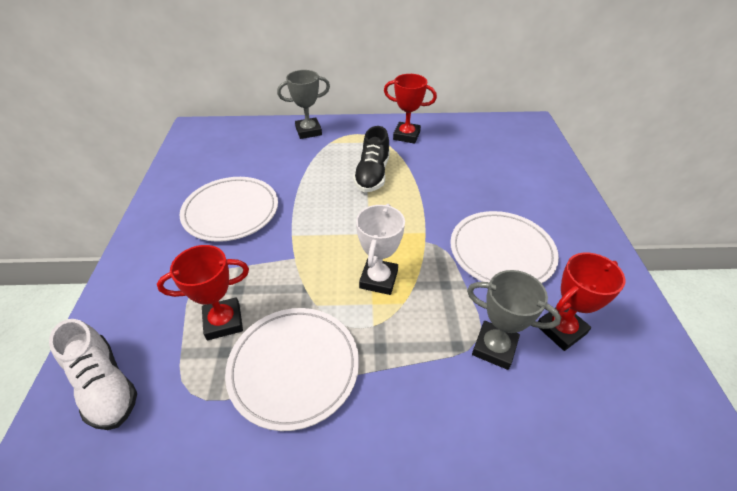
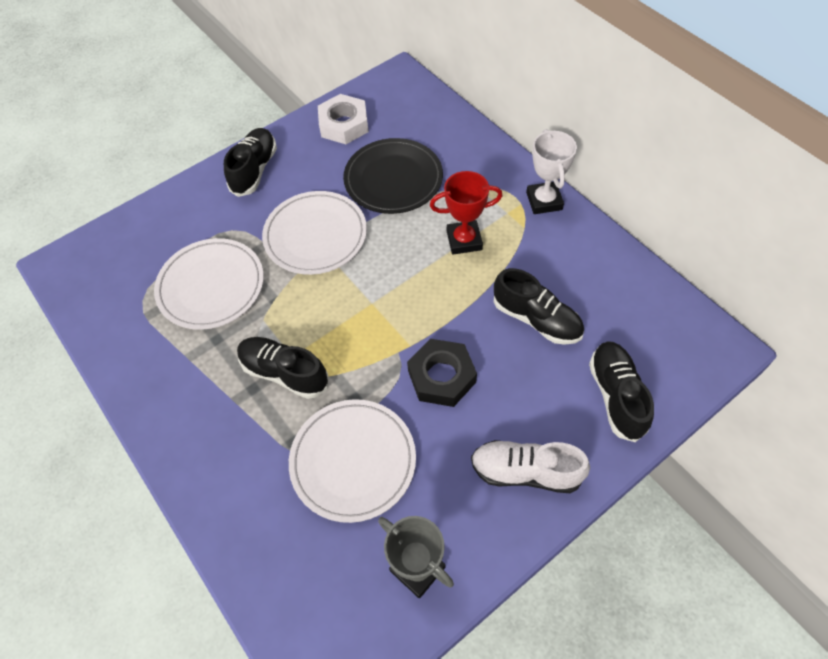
black nut: 0 -> 1
black plate: 0 -> 1
black shoe: 1 -> 4
grey trophy: 2 -> 1
red trophy: 3 -> 1
white nut: 0 -> 1

